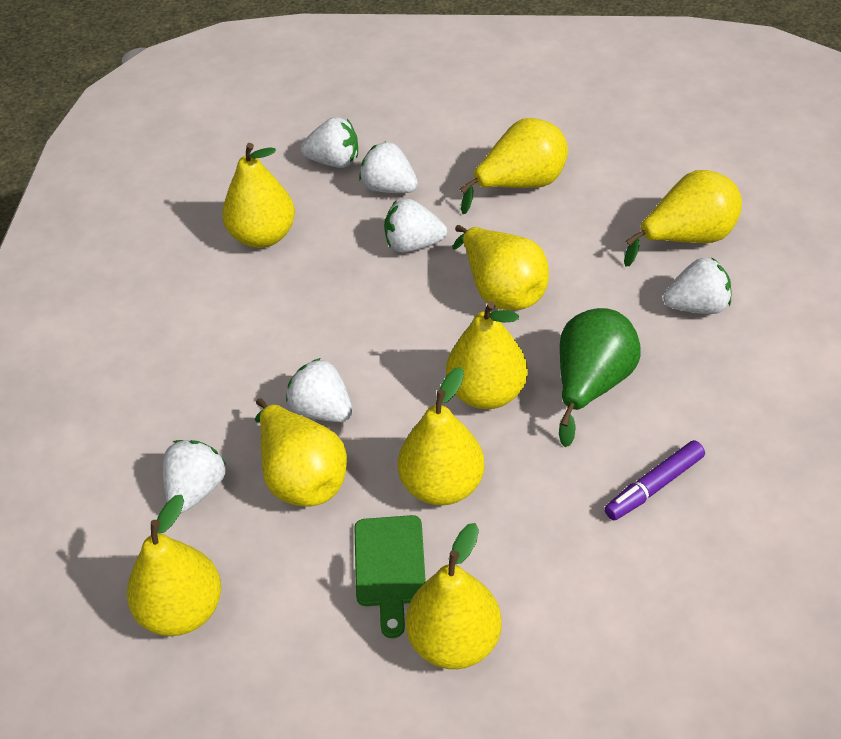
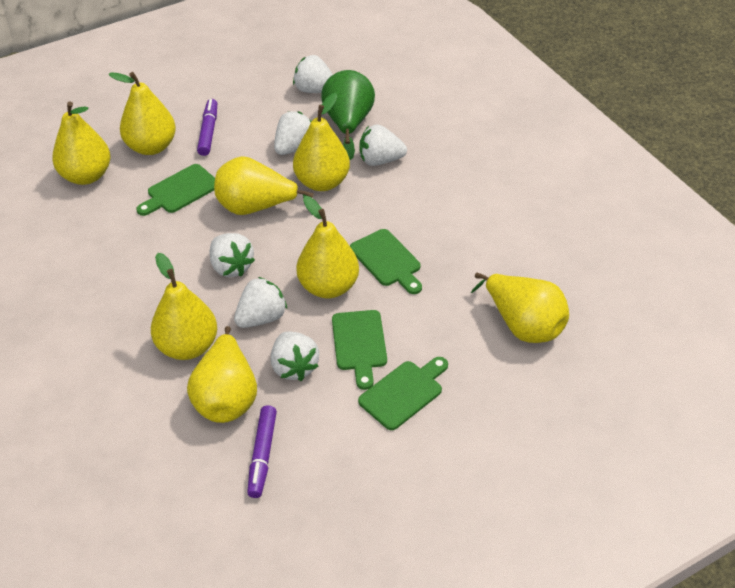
green cutting board: 1 -> 4
purple marker: 1 -> 2
yellow pear: 9 -> 8

